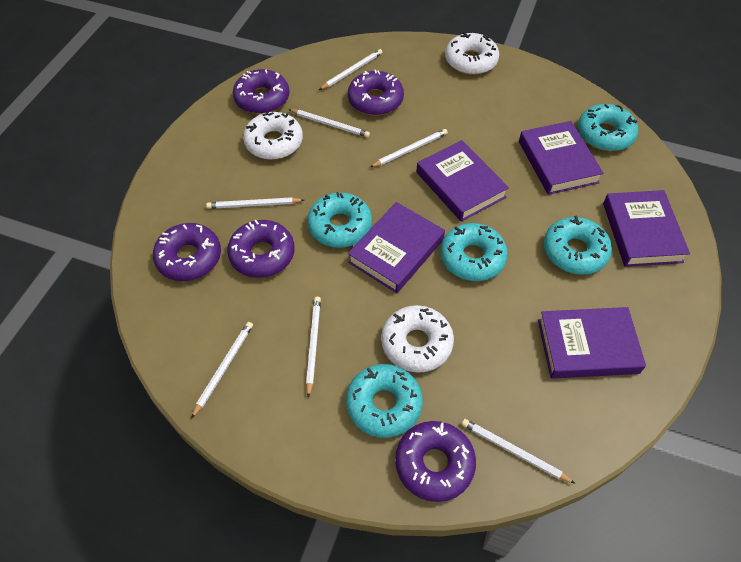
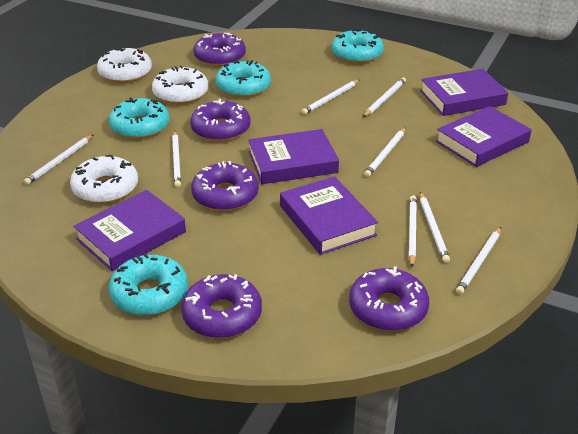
turquoise donut: 5 -> 4
white pencil: 7 -> 8

